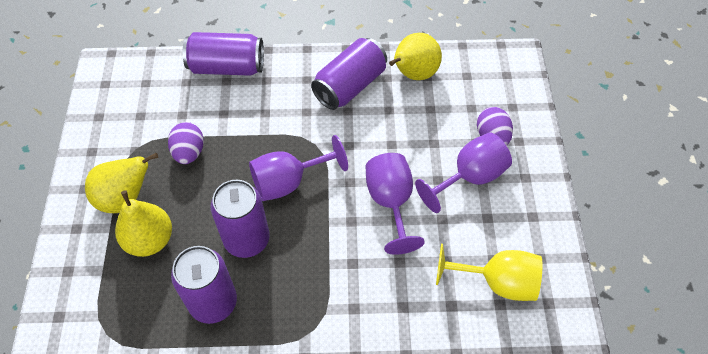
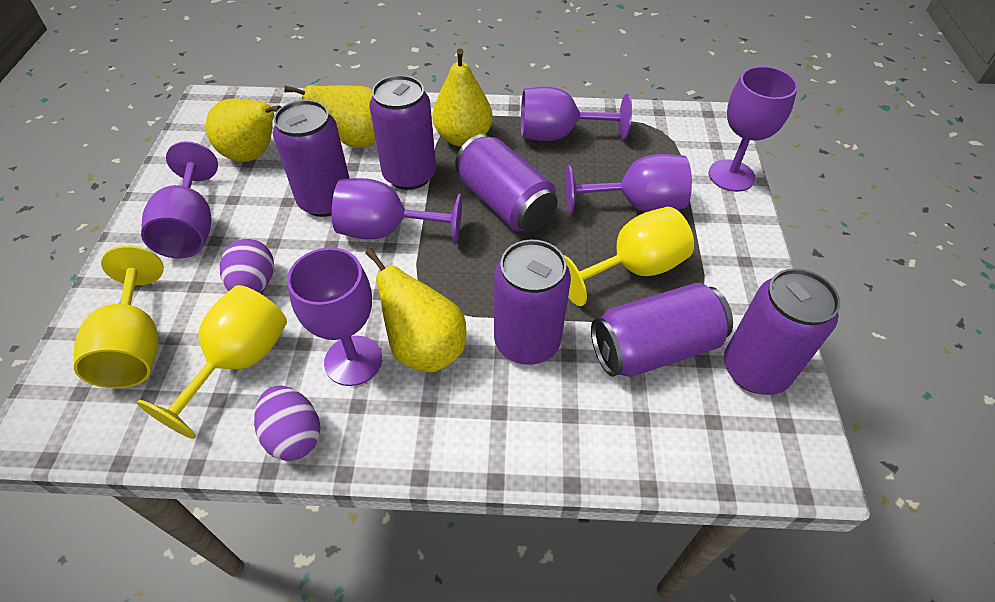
purple can: 4 -> 6
purple goblet: 3 -> 6
yellow goblet: 1 -> 3
yellow pear: 3 -> 4

